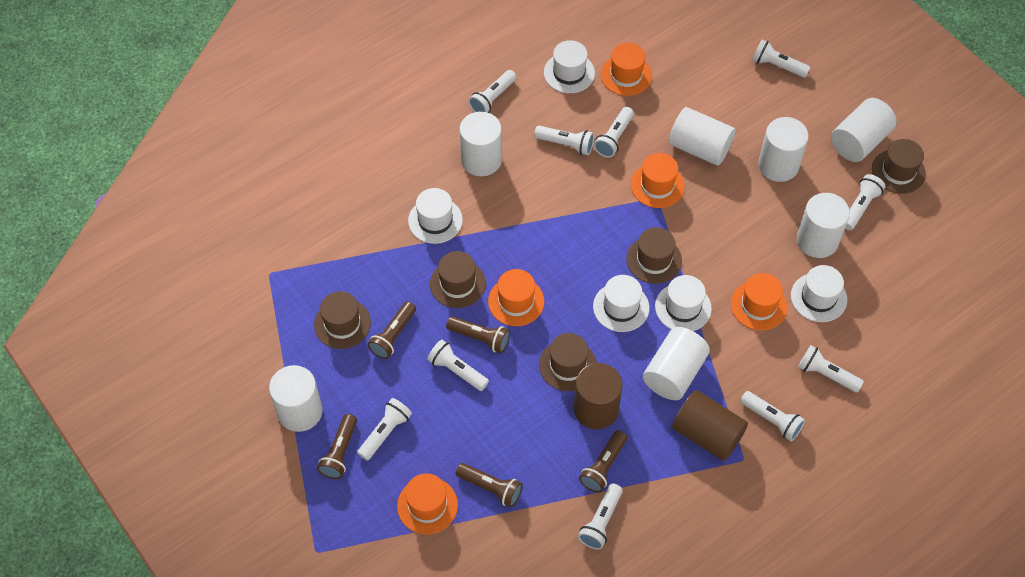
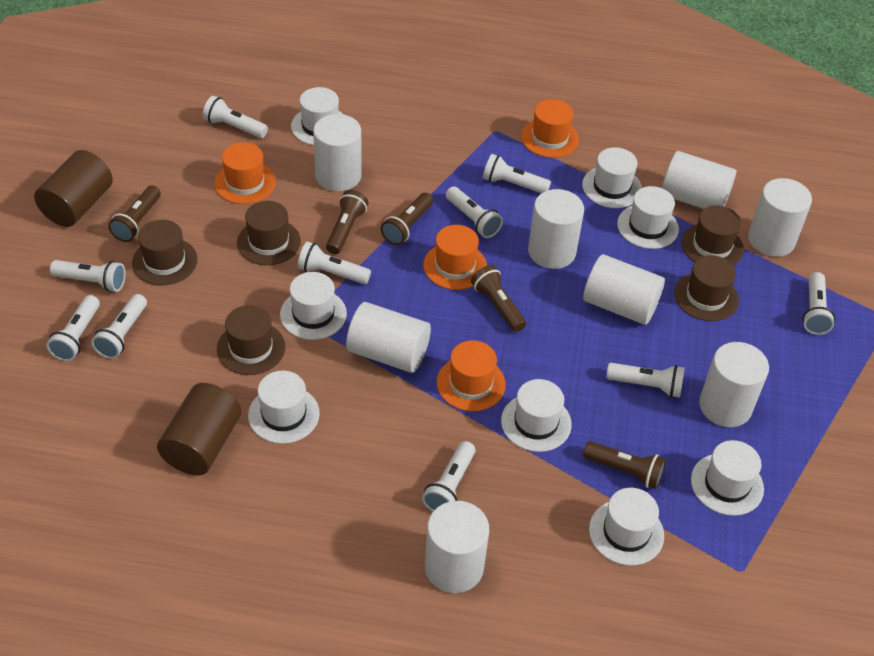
orange hat: 5 -> 4
white cylinder: 7 -> 8
white hat: 5 -> 8

